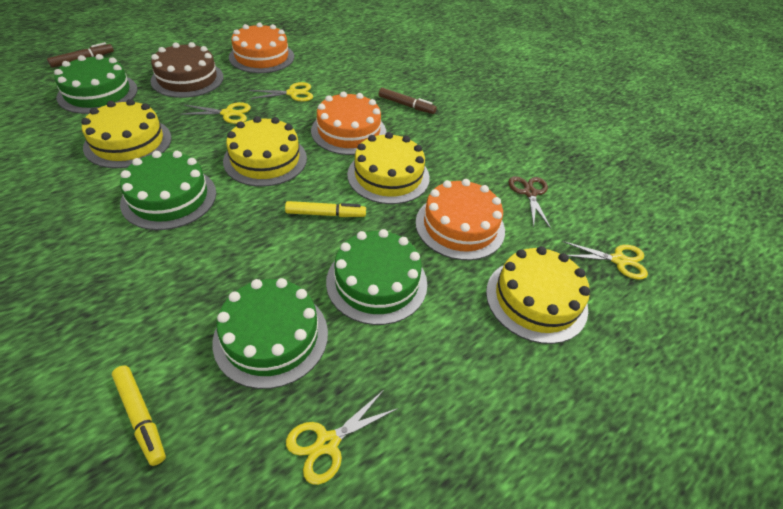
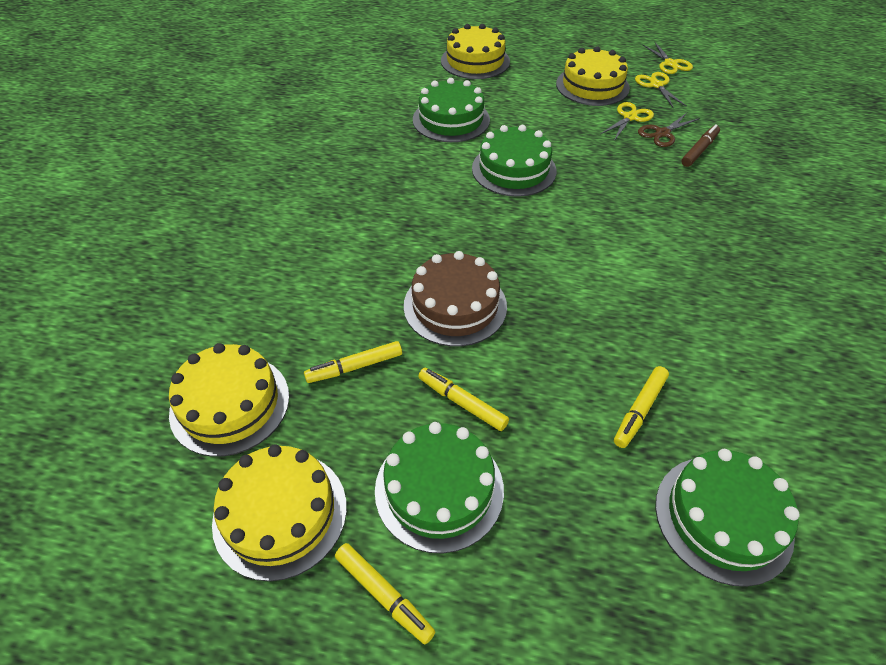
brown marker: 2 -> 1
orange cake: 3 -> 0
yellow marker: 2 -> 4
yellow scissors: 4 -> 3

